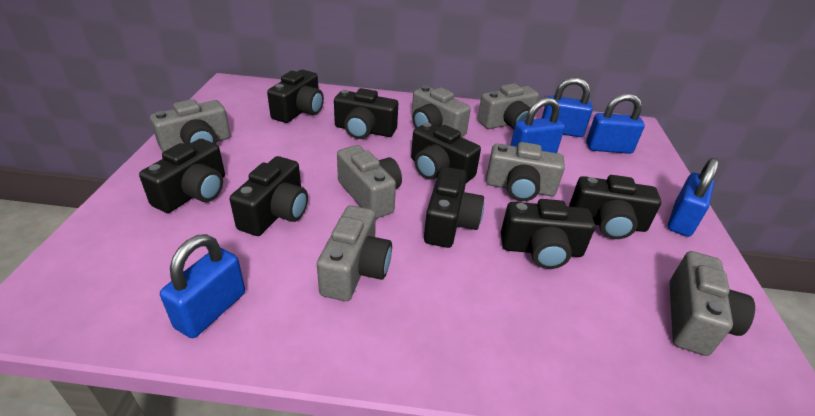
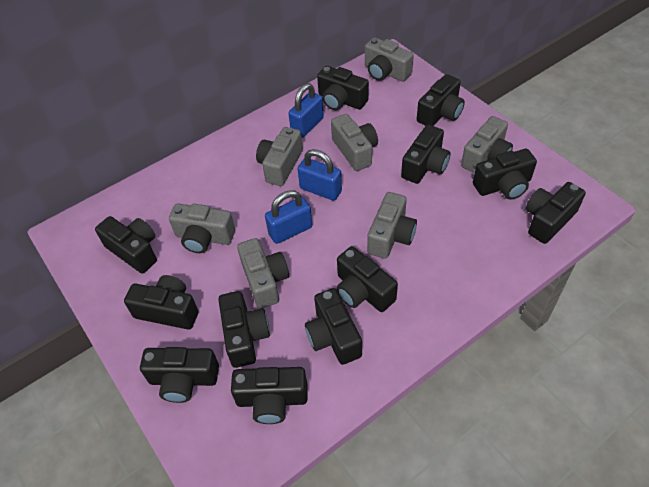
black camera: 8 -> 12
blue padlock: 5 -> 3

